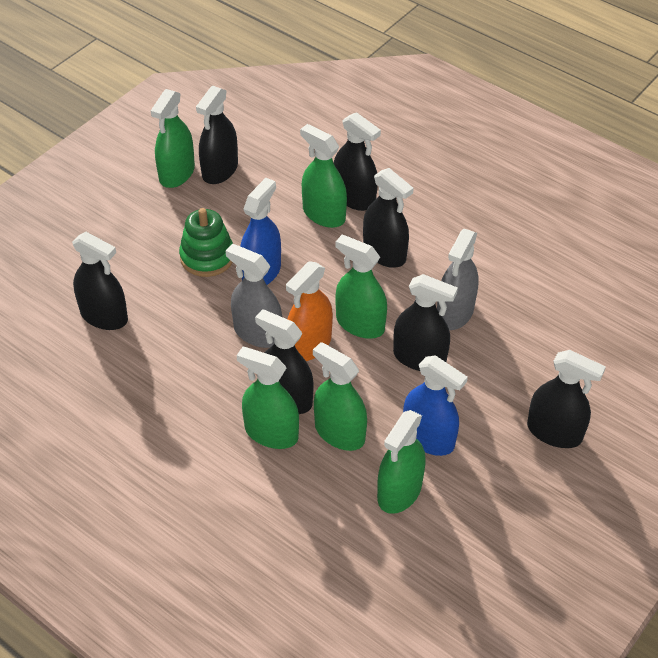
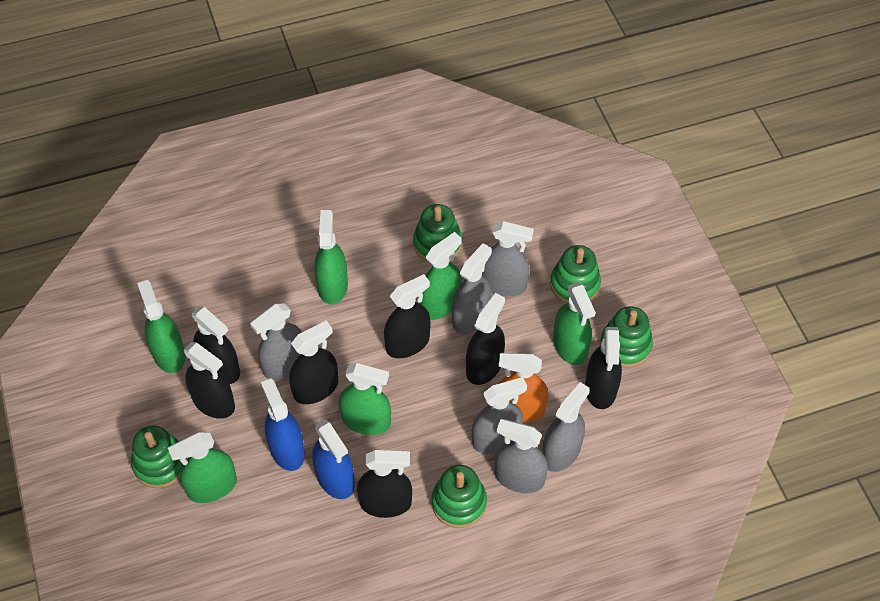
green stacking toy: 1 -> 5
grey spray bottle: 2 -> 6

